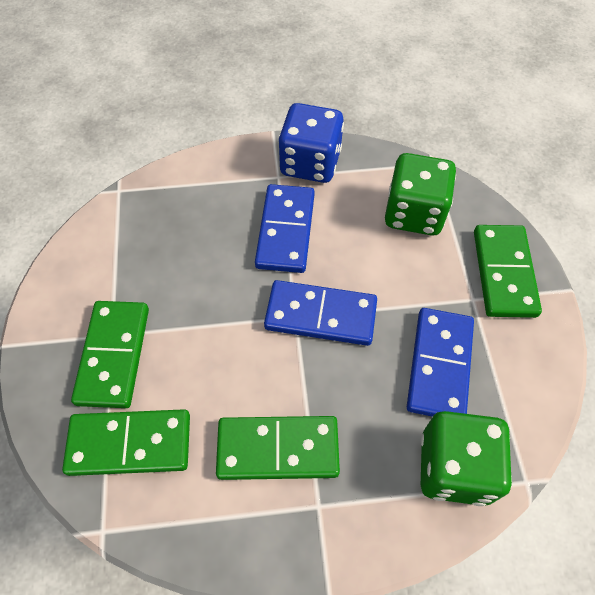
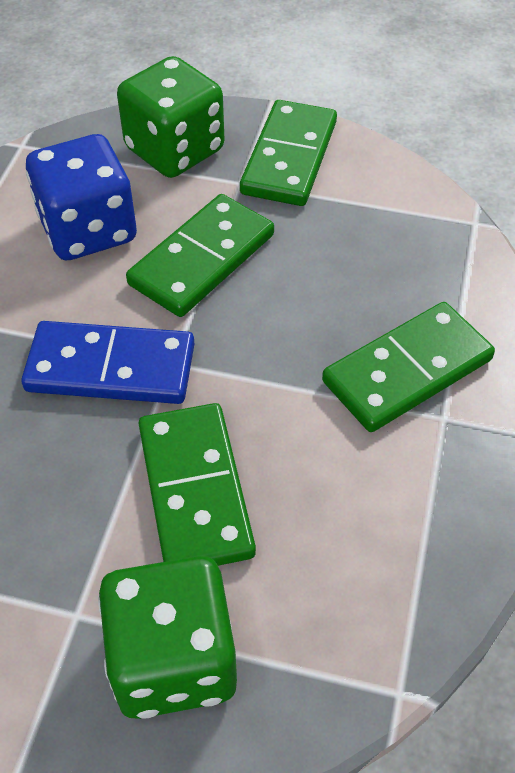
blue domino: 3 -> 1

